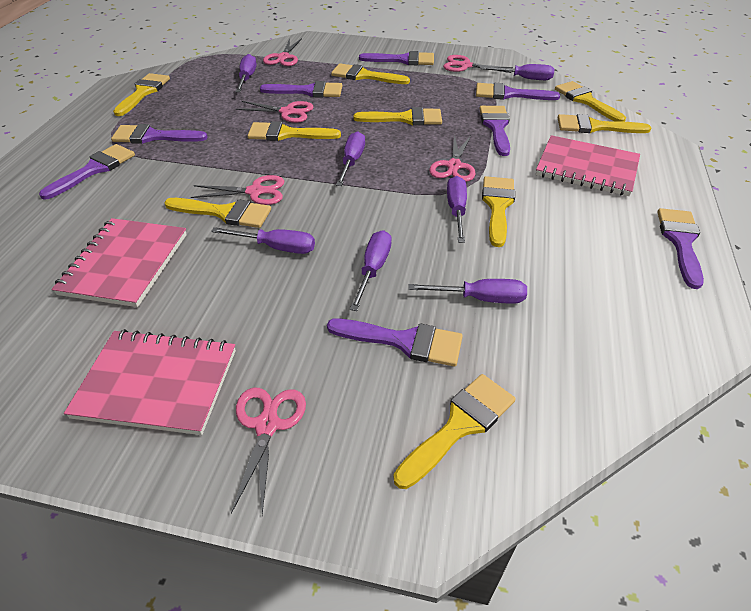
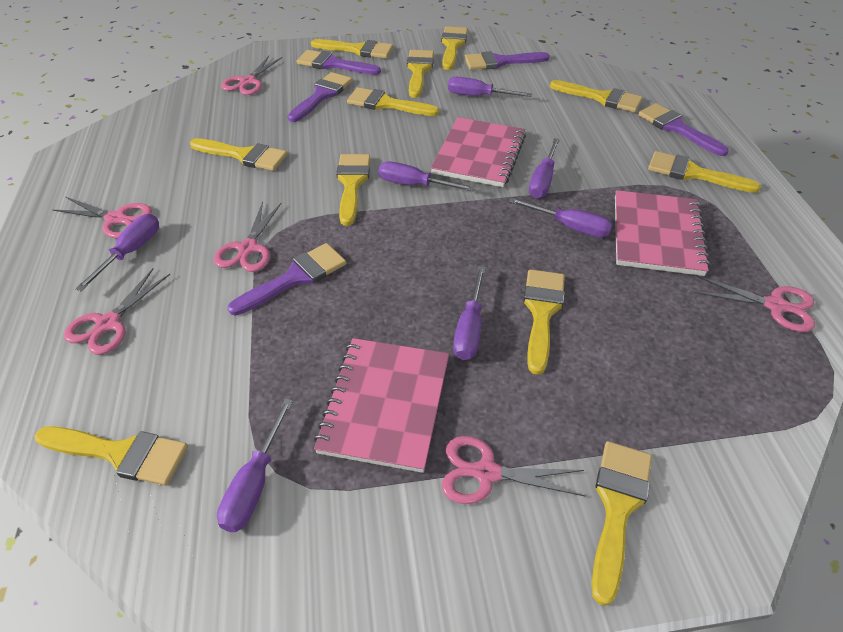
purple brush: 8 -> 5
yellow brush: 9 -> 11

